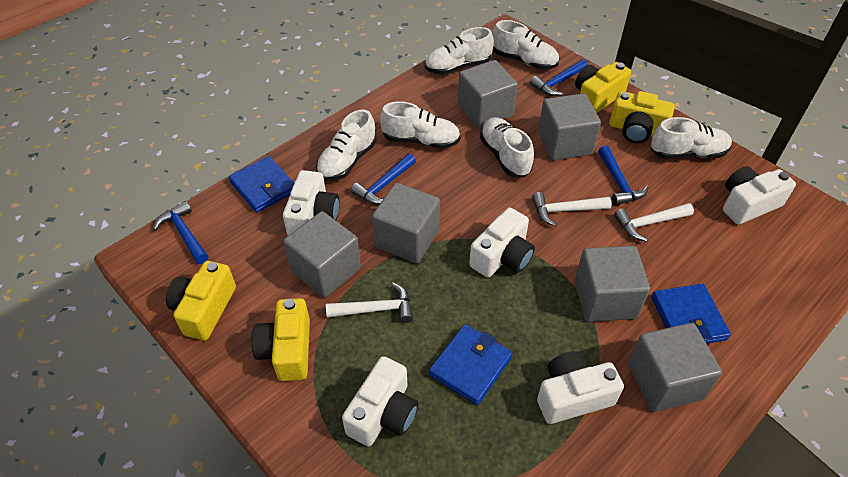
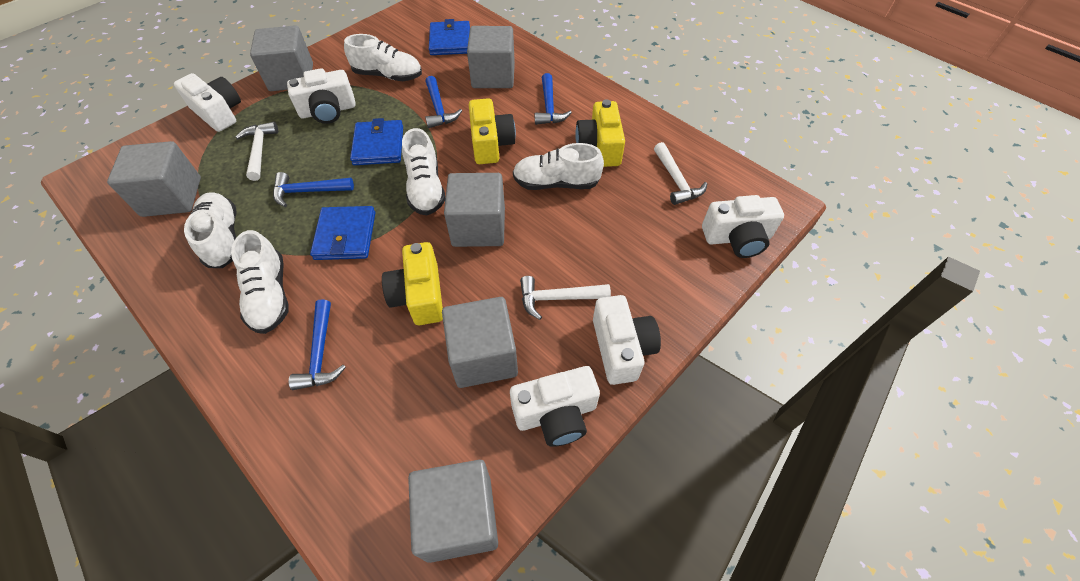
white shoe: 6 -> 5
yellow camera: 4 -> 3

